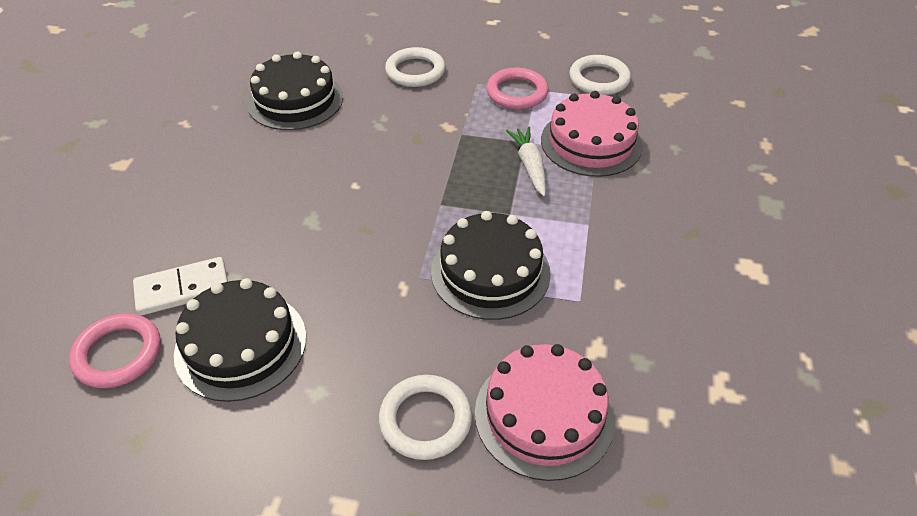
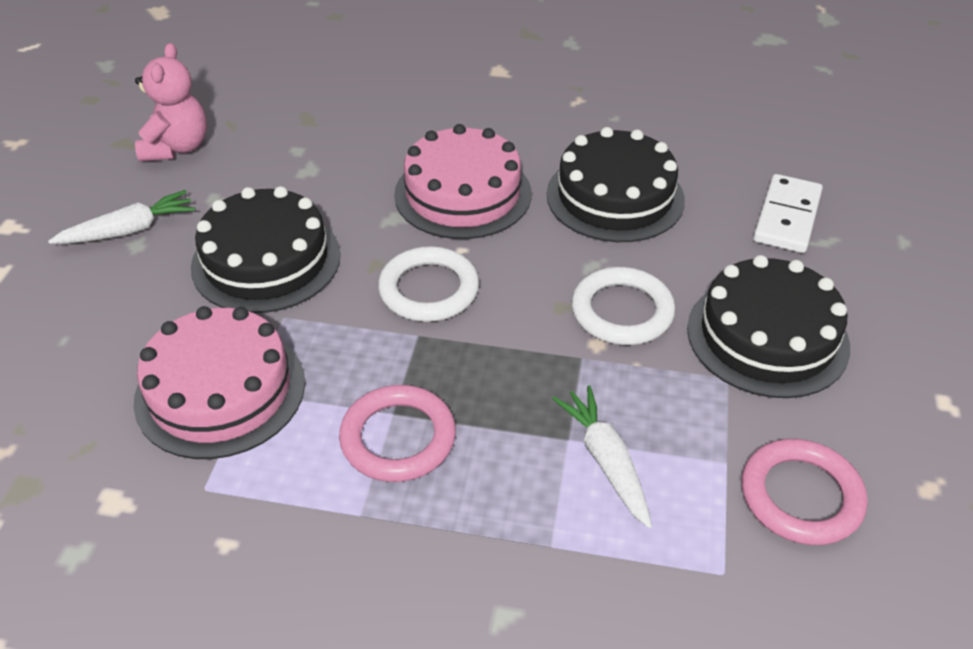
pink teddy bear: 0 -> 1
white carrot: 1 -> 2
white ring: 3 -> 2

